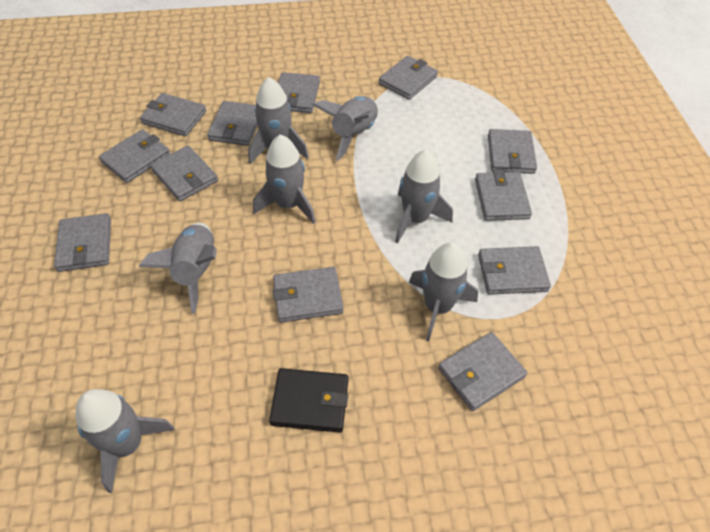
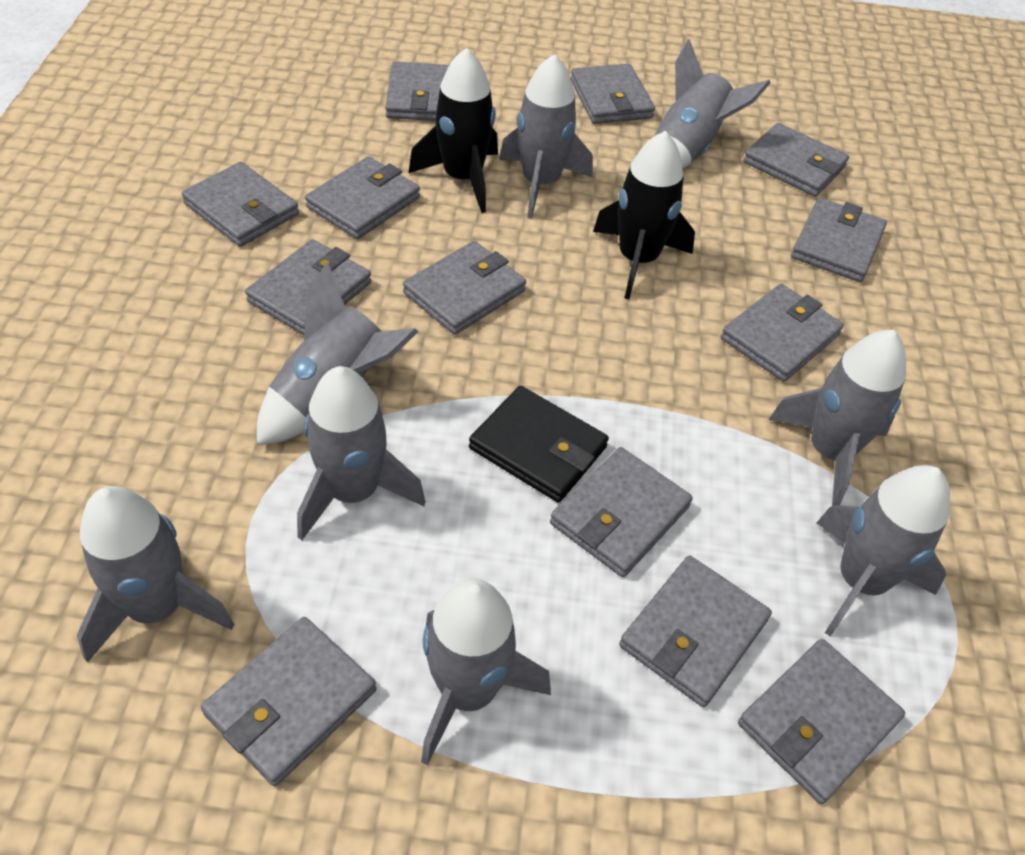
black rocket: 0 -> 2
grey rocket: 7 -> 8
grey wallet: 12 -> 13

